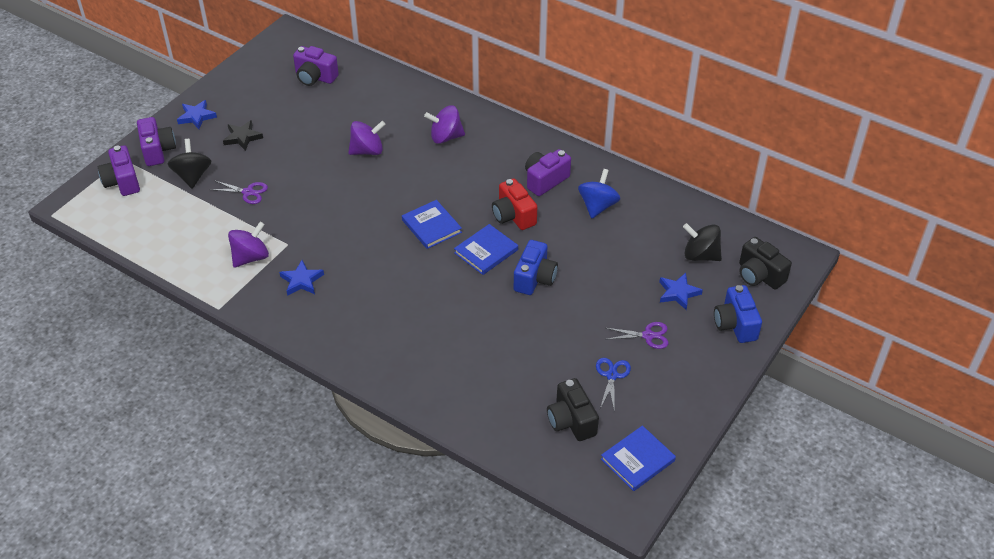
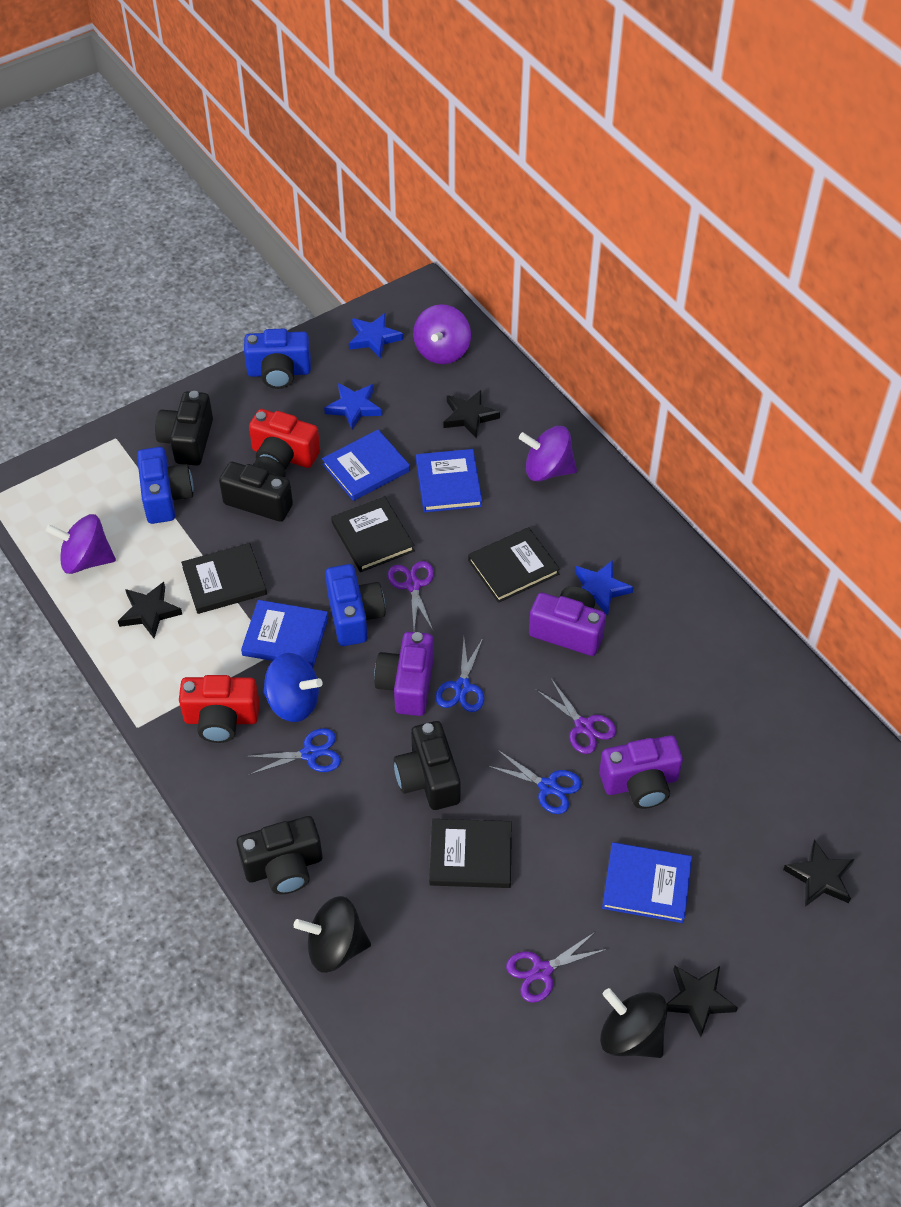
black book: 0 -> 4
black camera: 2 -> 4
black star: 1 -> 4
blue book: 3 -> 4
blue camera: 2 -> 3
blue scissors: 1 -> 3
purple camera: 4 -> 3
purple scissors: 2 -> 3
red camera: 1 -> 2

